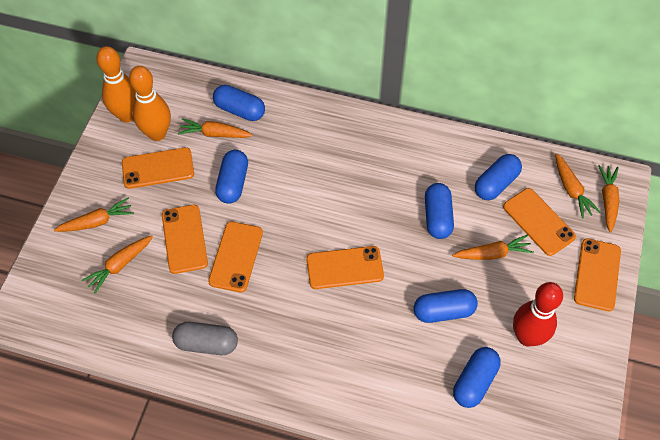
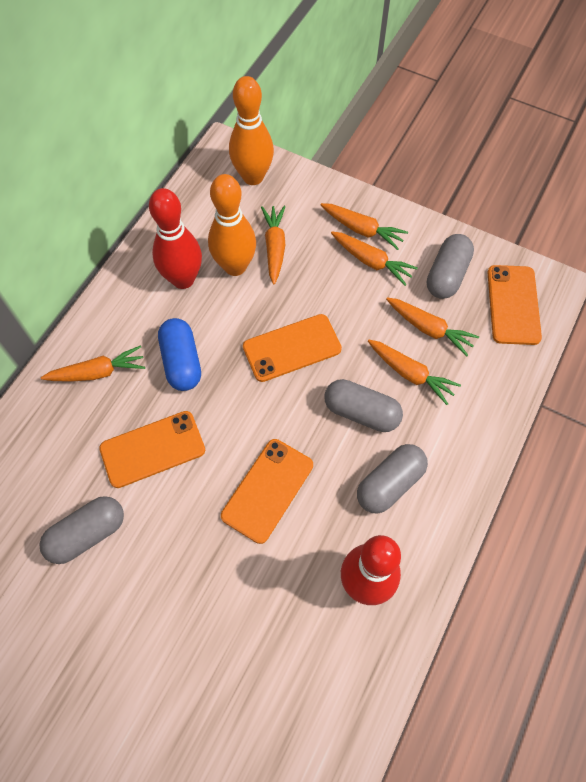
blue capsule: 6 -> 1
grey capsule: 1 -> 4
orange phone: 6 -> 4
red bowling pin: 1 -> 2

